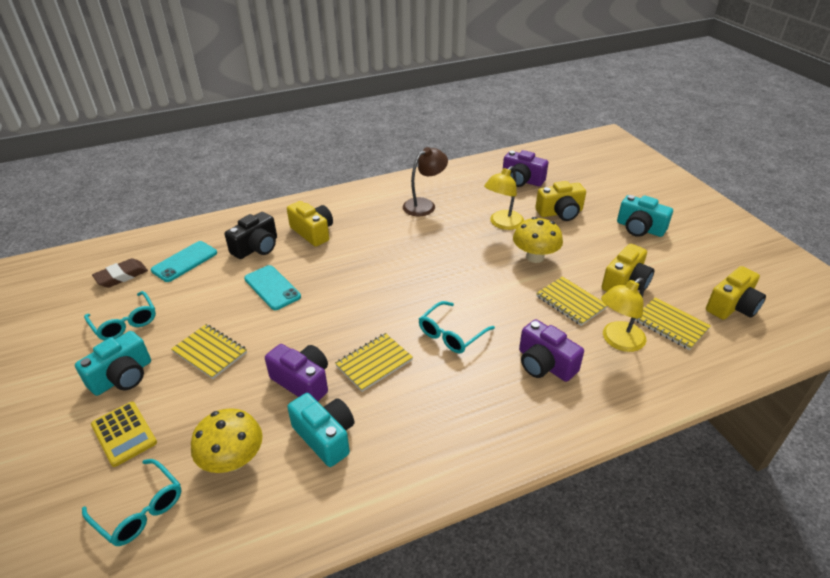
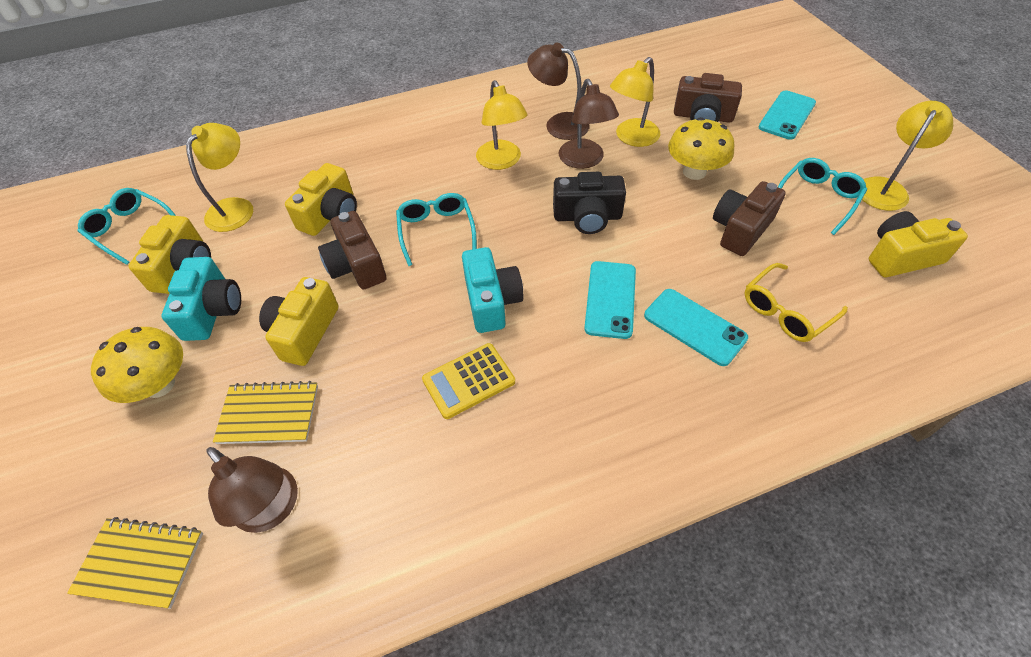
brown camera: 0 -> 3
brown eraser: 1 -> 0
brown lamp: 1 -> 3
purple camera: 3 -> 0
turquoise camera: 3 -> 2
turquoise phone: 2 -> 3
yellow glasses: 0 -> 1
yellow lamp: 2 -> 4
yellow notebook: 4 -> 2

